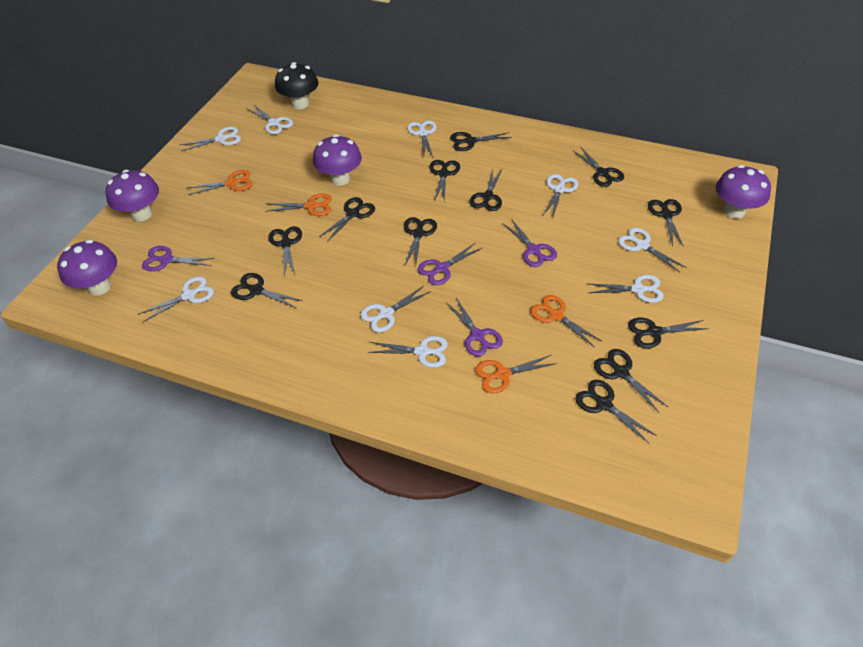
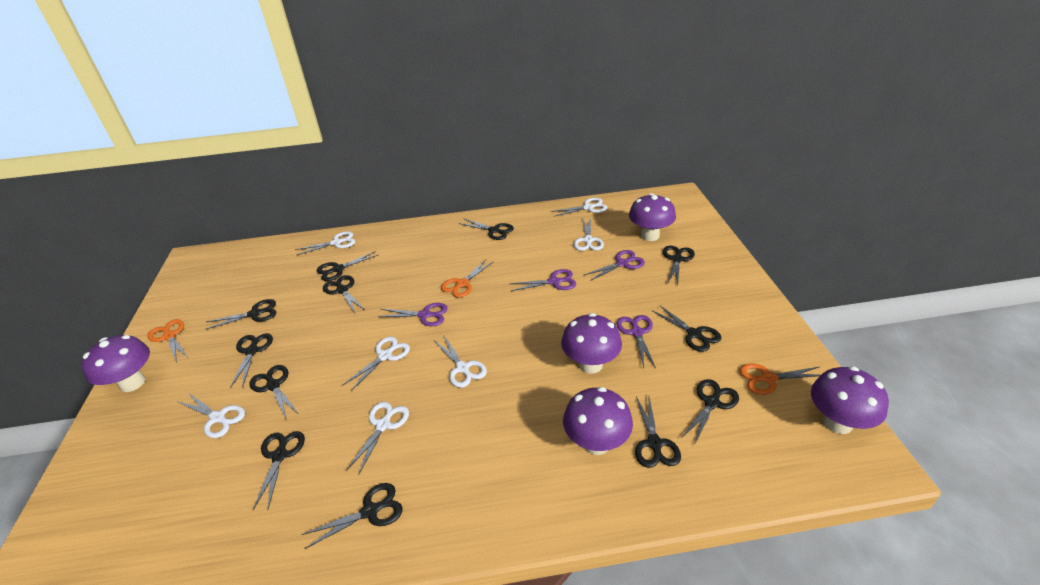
black mushroom: 1 -> 0
orange scissors: 4 -> 3
purple mushroom: 4 -> 5
white scissors: 9 -> 7

